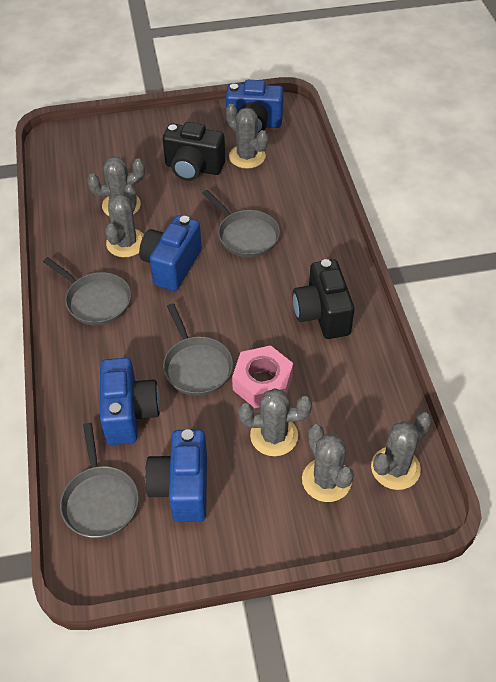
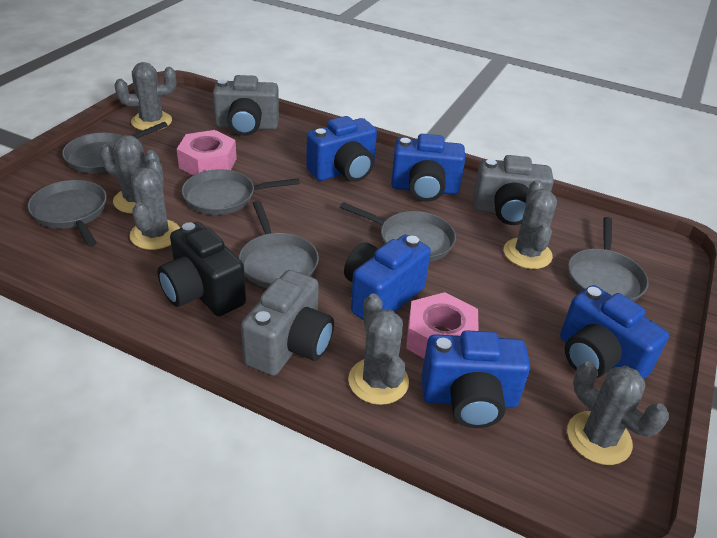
black camera: 2 -> 1
blue camera: 4 -> 5
grey camera: 0 -> 3
grey pan: 4 -> 6
pink nut: 1 -> 2

